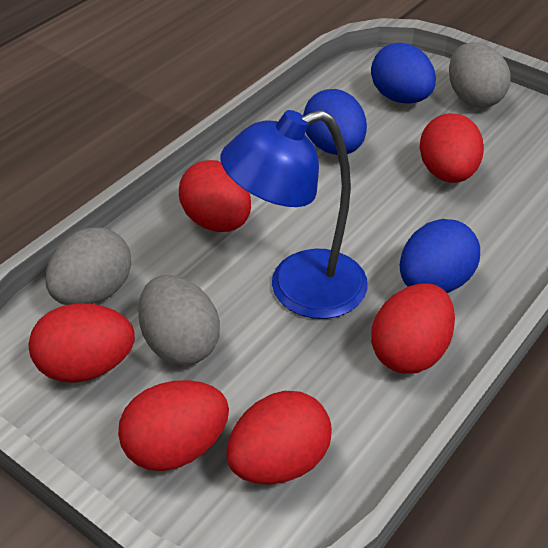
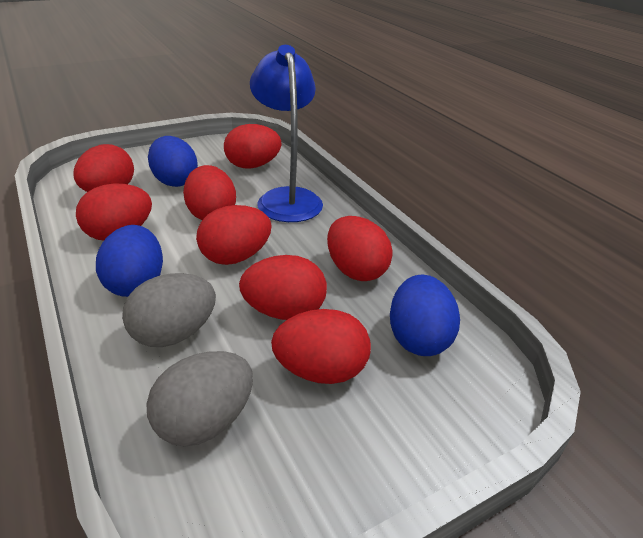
grey egg: 3 -> 2
red egg: 6 -> 8

